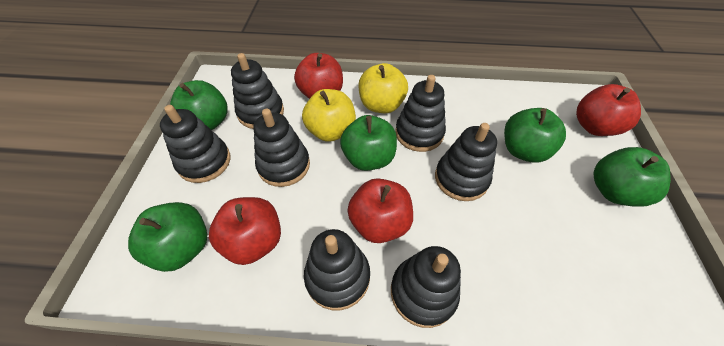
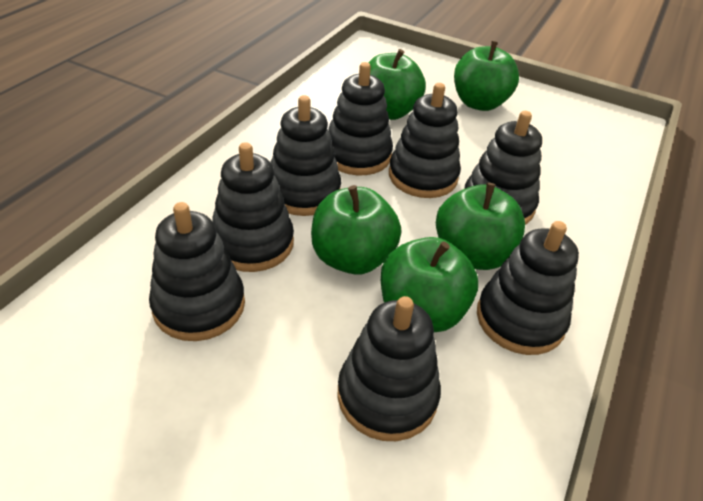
black stacking toy: 7 -> 8
red apple: 4 -> 0
yellow apple: 2 -> 0

